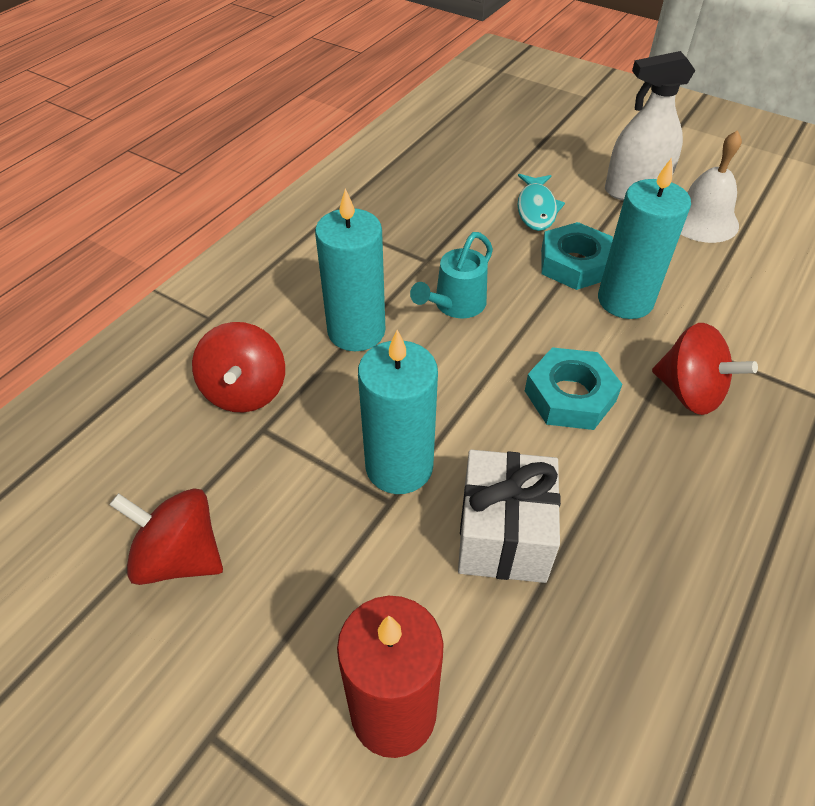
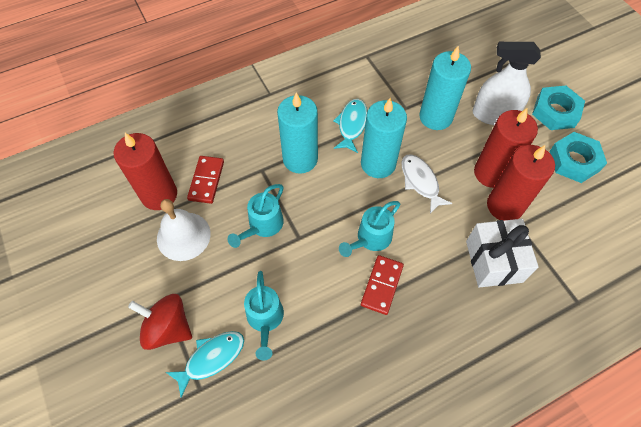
red candle: 1 -> 3
red domino: 0 -> 2
red spinning top: 3 -> 1
turquoise fish: 1 -> 2
turquoise watering can: 1 -> 3
white fish: 0 -> 1

